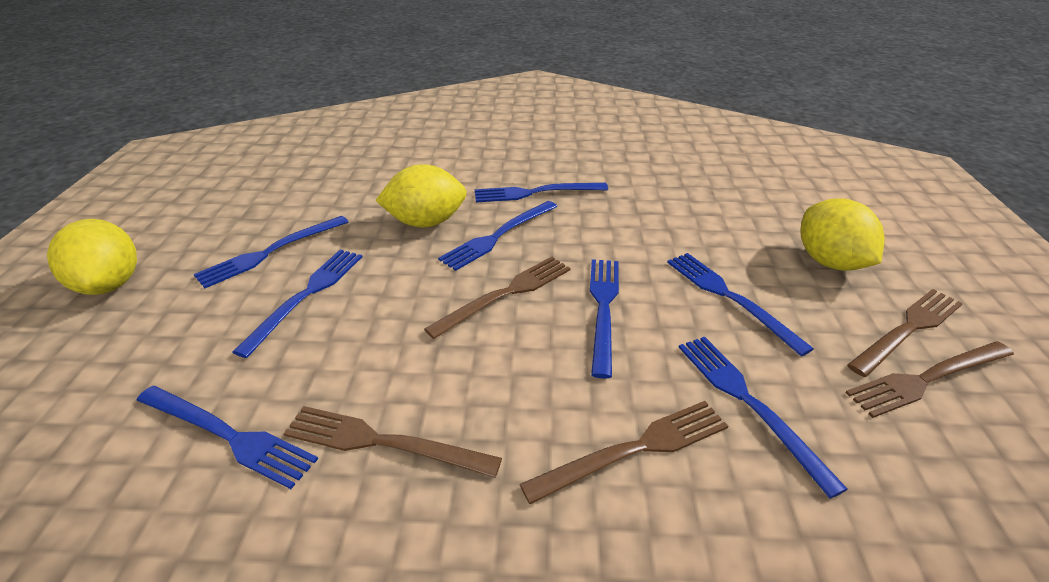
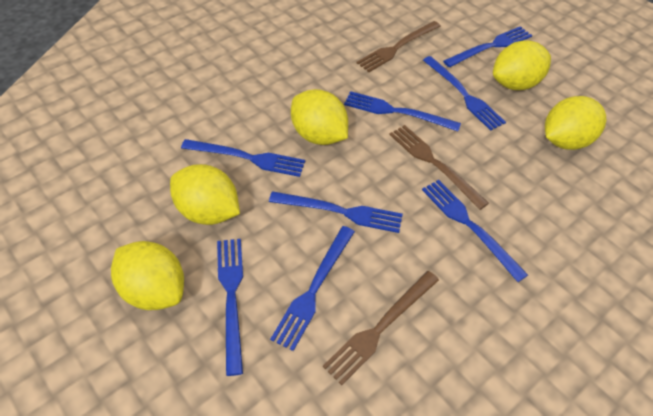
brown fork: 5 -> 3
yellow lemon: 3 -> 5

